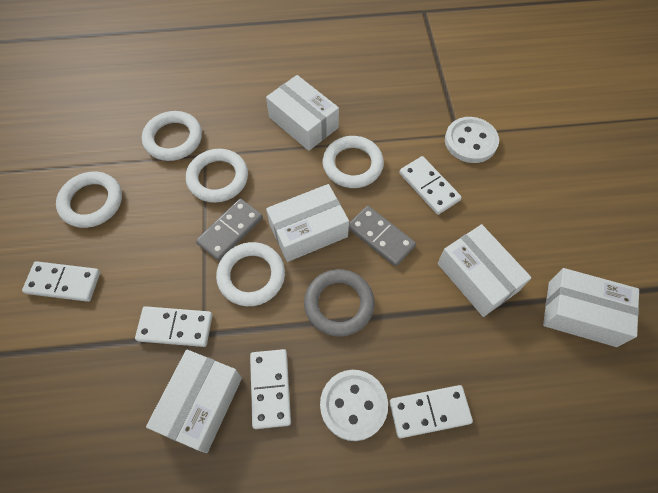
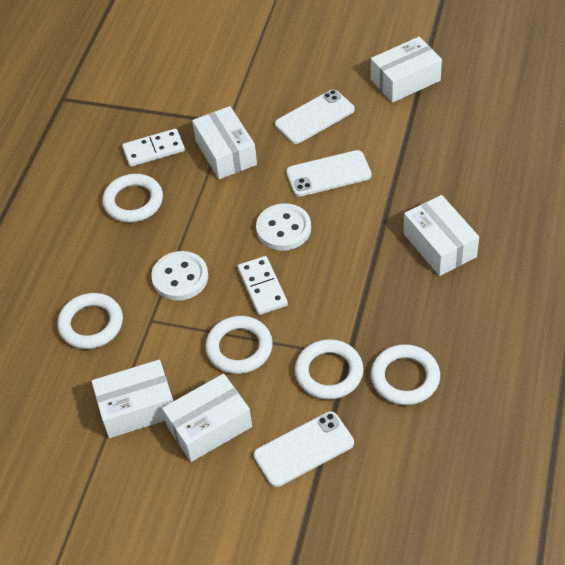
grey domino: 2 -> 0
grey ring: 1 -> 0
white domino: 5 -> 2
white phone: 0 -> 3

